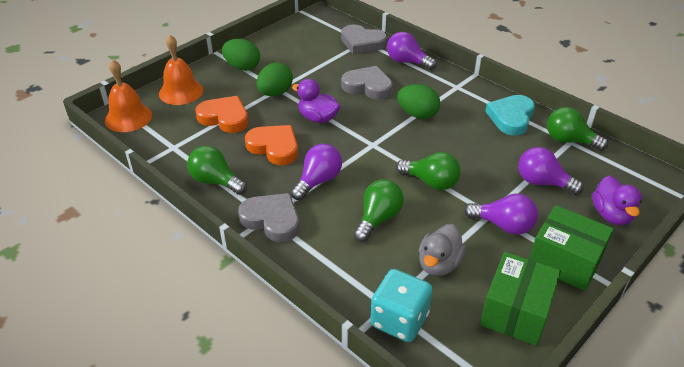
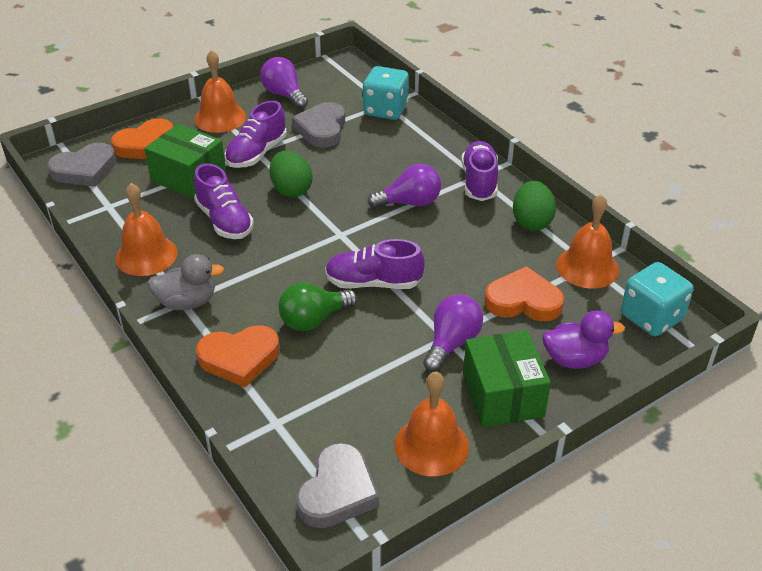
green egg: 3 -> 2
green light bulb: 4 -> 1
orange bell: 2 -> 4
orange heart: 2 -> 3
purple duck: 2 -> 1
purple light bulb: 4 -> 3
purple shoe: 0 -> 4
turquoise dice: 1 -> 2
turquoise heart: 1 -> 0

